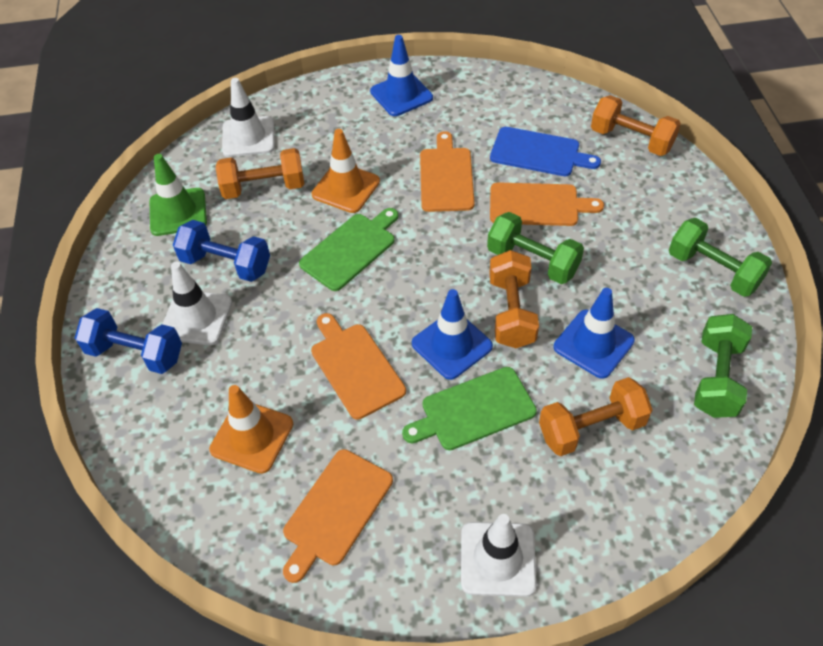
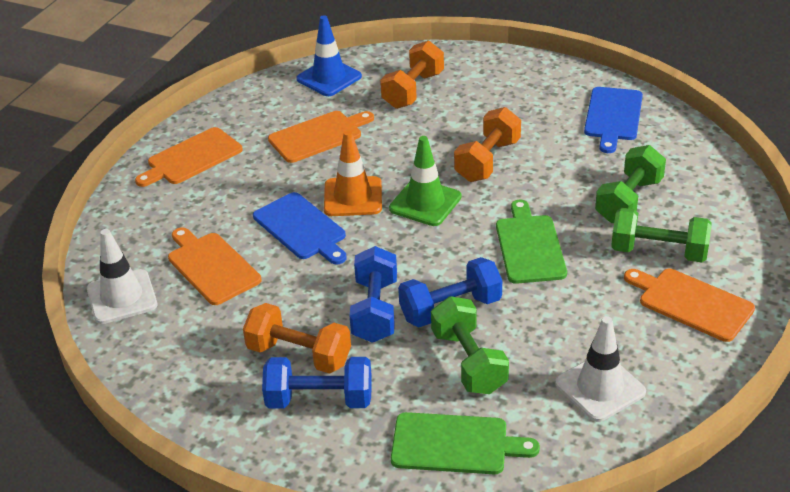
blue cutting board: 1 -> 2
blue dumbbell: 2 -> 3
blue traffic cone: 3 -> 1
orange dumbbell: 4 -> 3
orange traffic cone: 2 -> 1
white traffic cone: 3 -> 2

